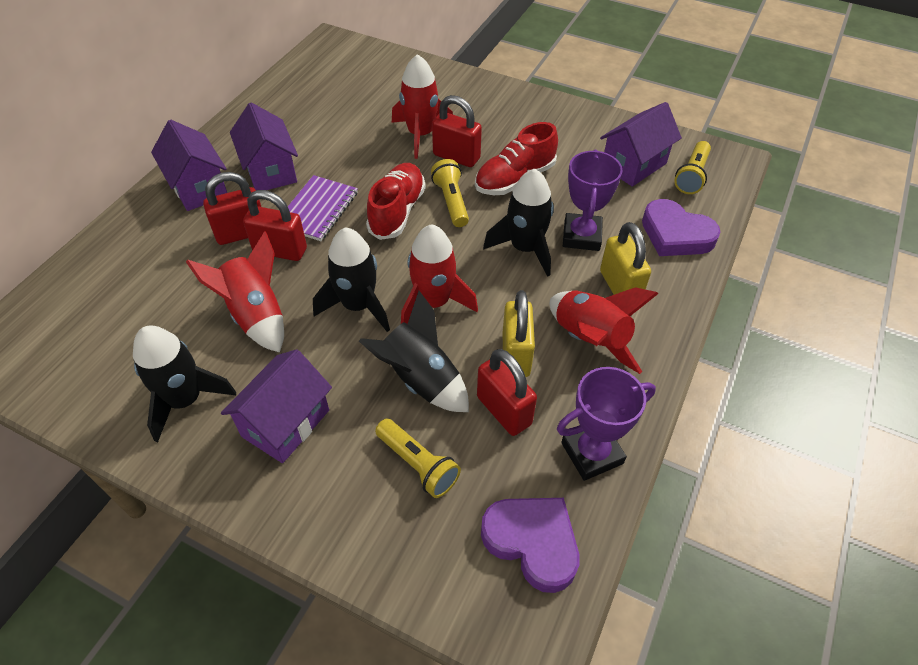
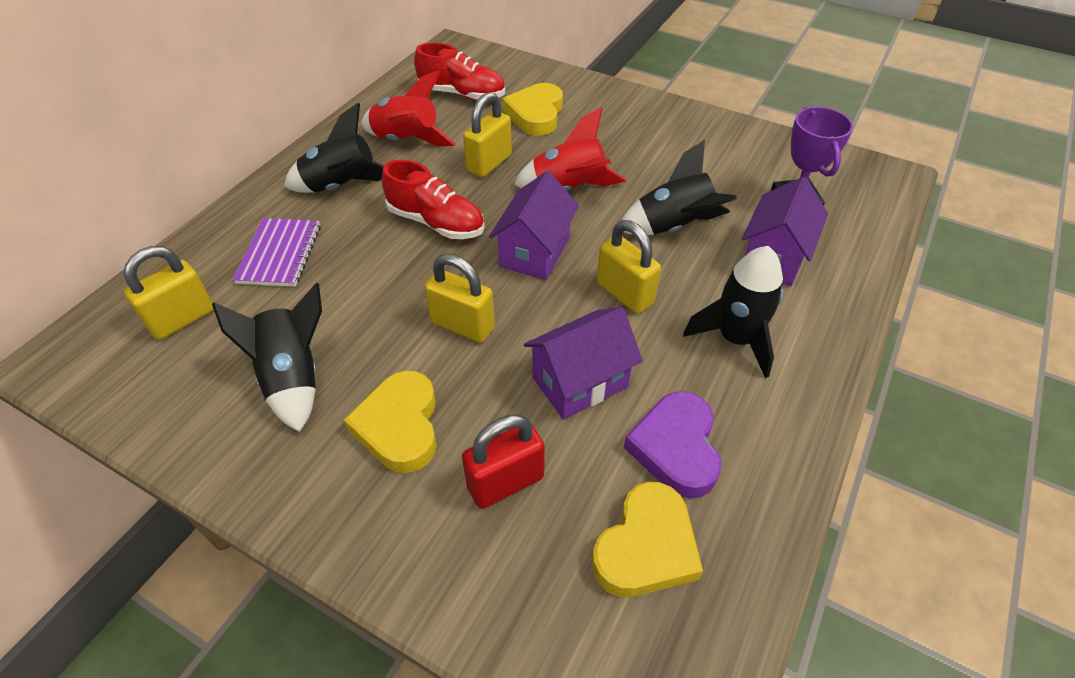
purple heart: 2 -> 1
purple house: 4 -> 3
purple trophy: 2 -> 1
red padlock: 4 -> 1
red rocket: 4 -> 2
yellow flashlight: 3 -> 0
yellow heart: 0 -> 3
yellow padlock: 2 -> 4

